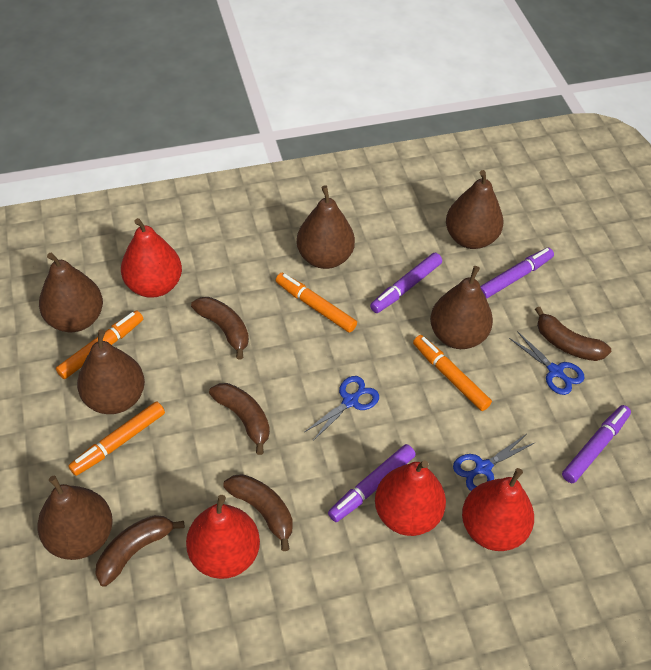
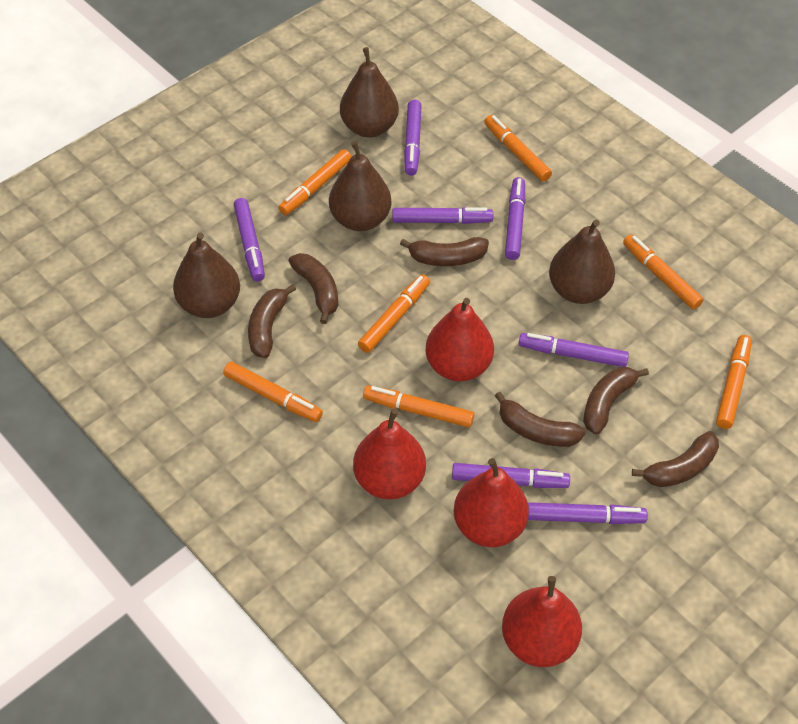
blue scissors: 3 -> 0
brown banana: 5 -> 6
brown pear: 6 -> 4
orange marker: 4 -> 7
purple marker: 4 -> 7

